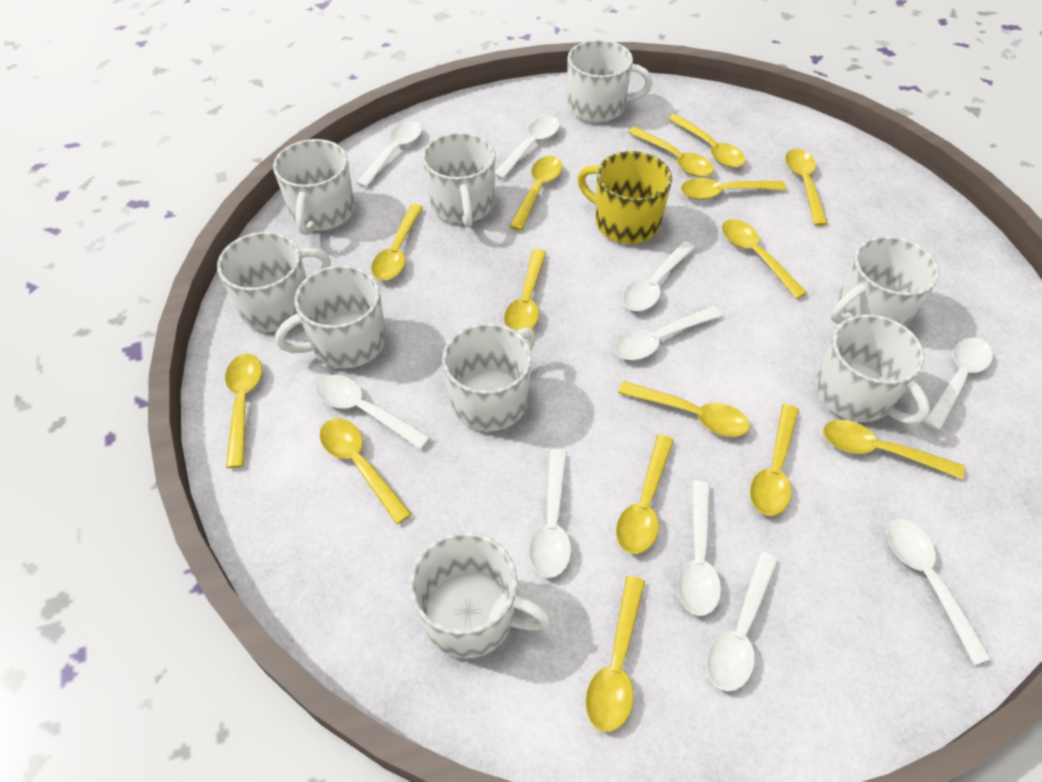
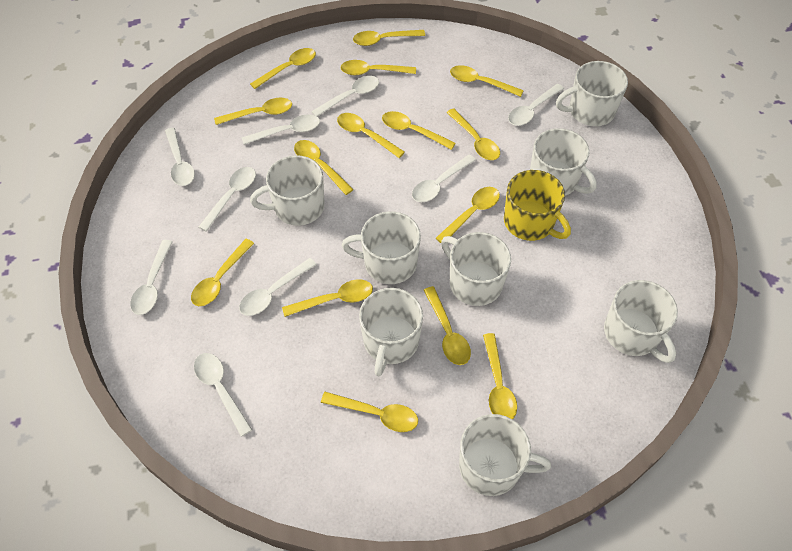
white mug: 9 -> 8
white spoon: 10 -> 9

